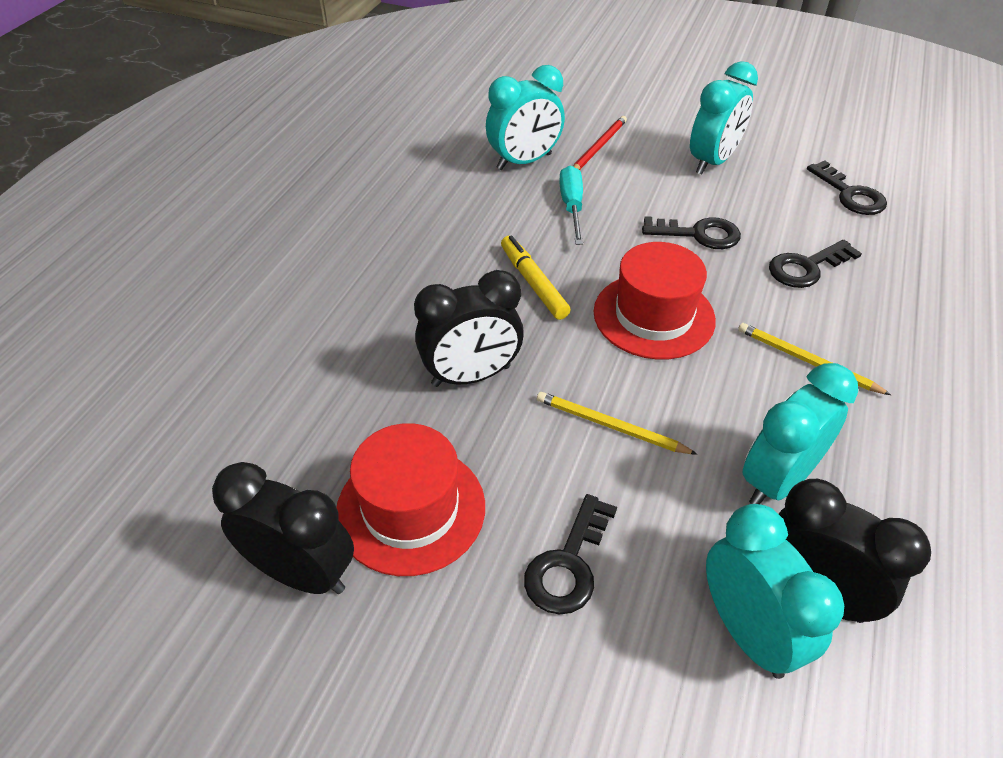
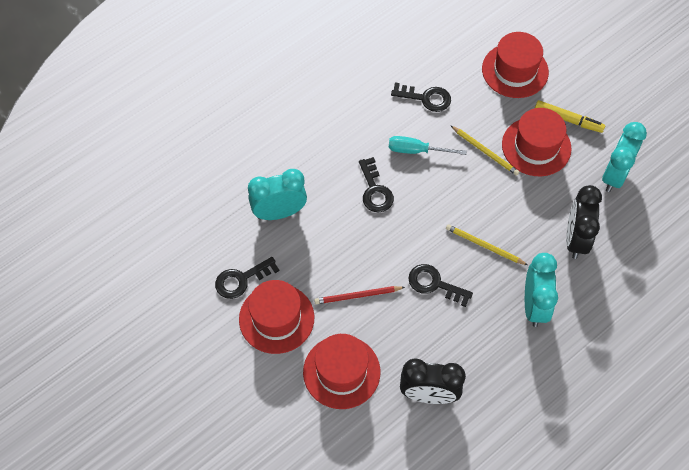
black clock: 3 -> 2
red hat: 2 -> 4
turquoise clock: 4 -> 3

